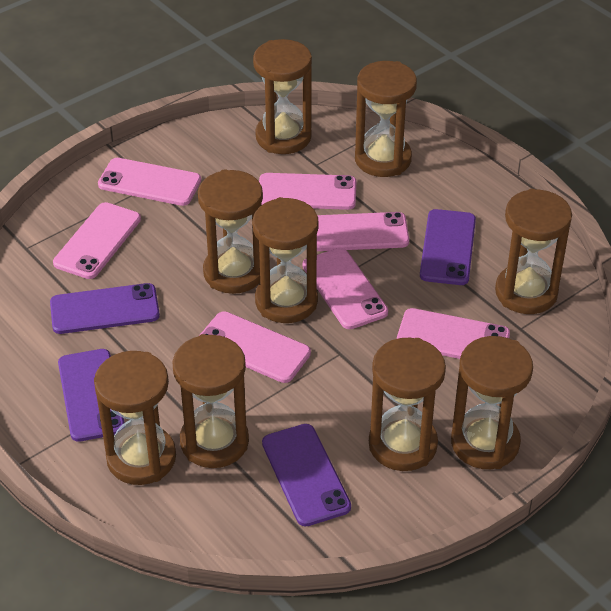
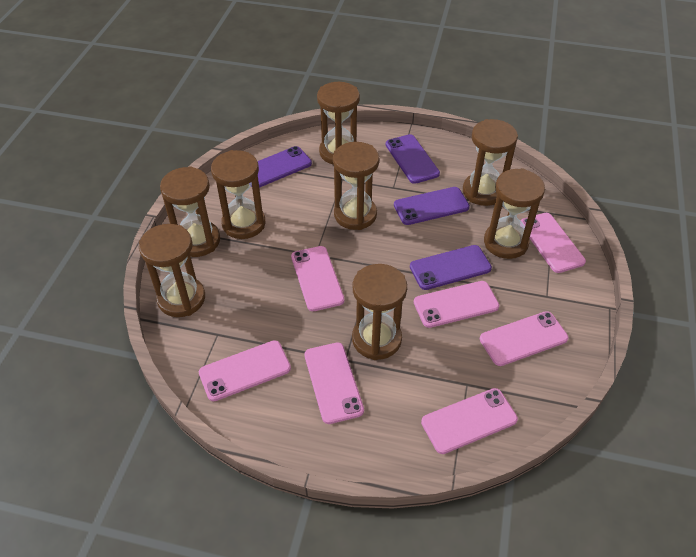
brown hourglass: 9 -> 8

